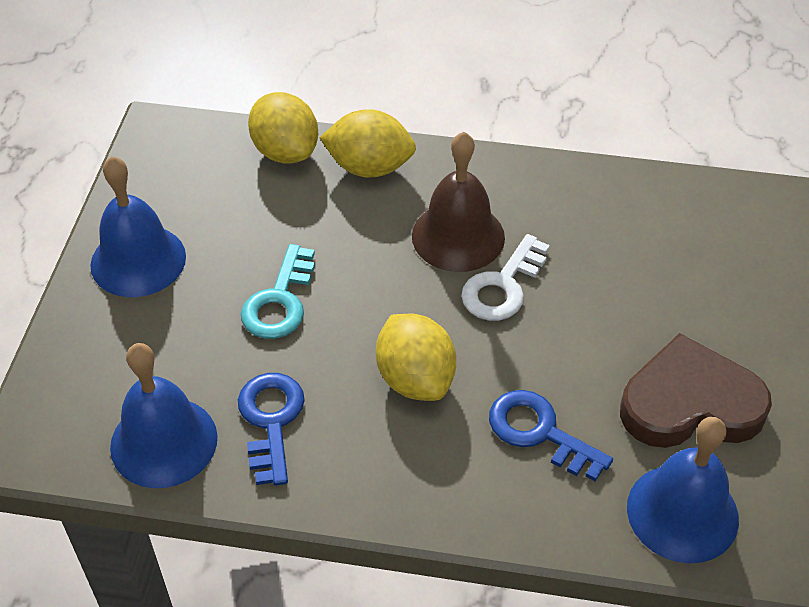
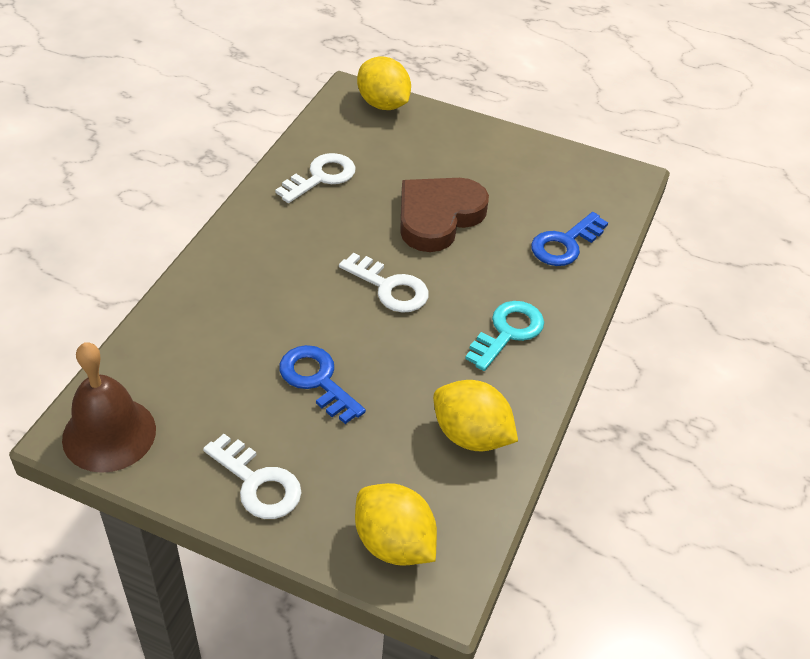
blue bell: 3 -> 0
white key: 1 -> 3

